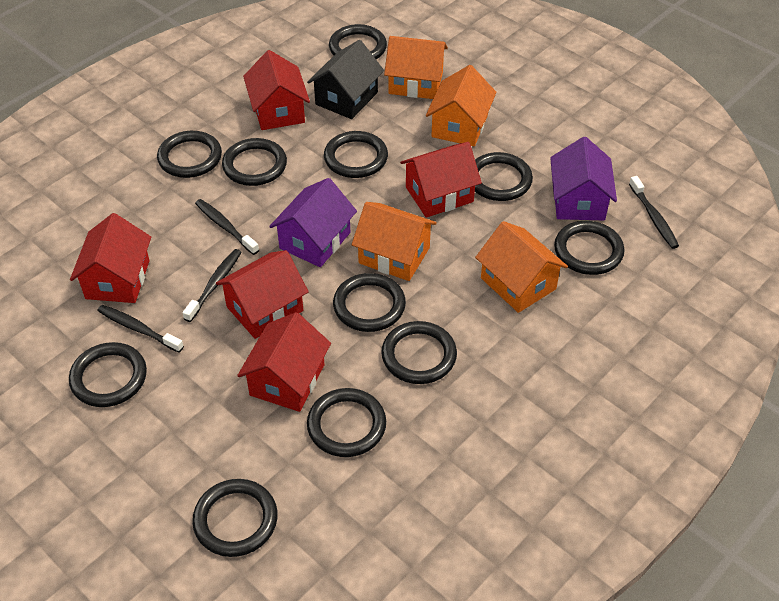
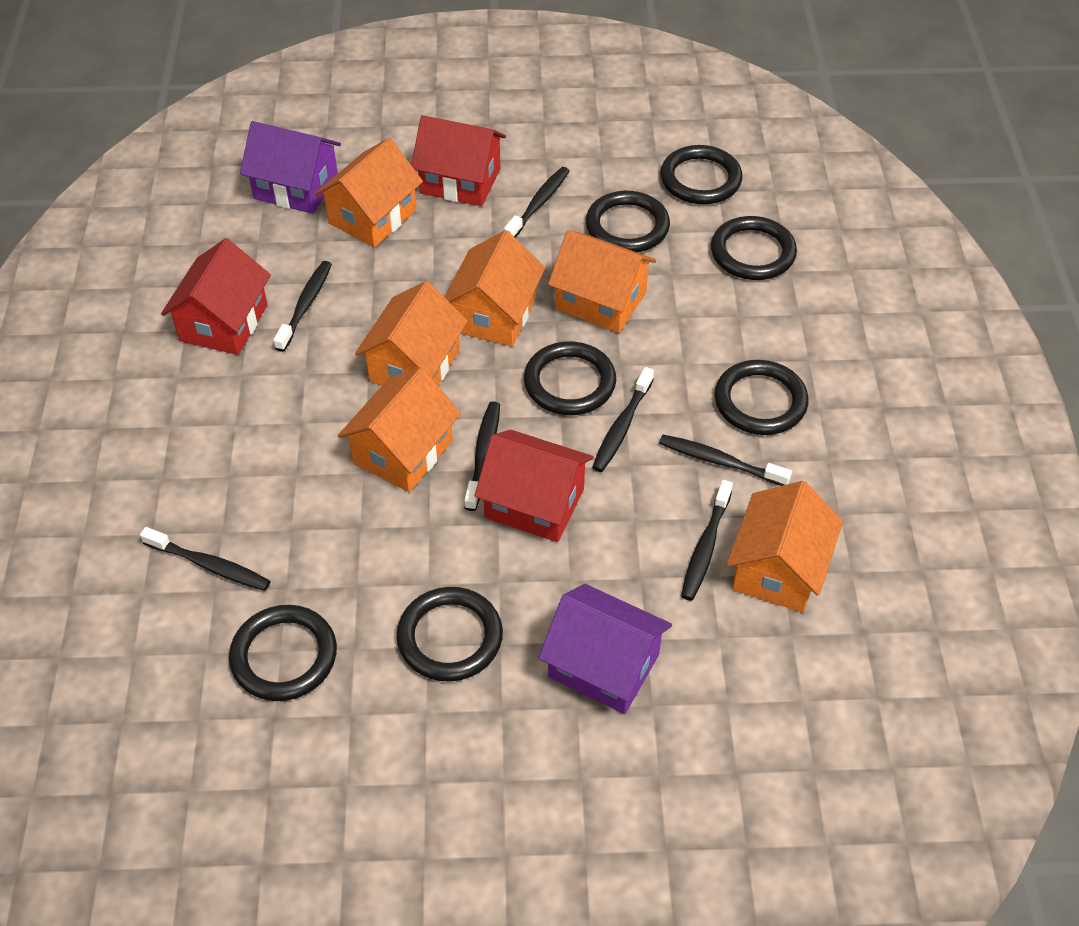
black house: 1 -> 0
black ring: 11 -> 7
black toothbrush: 4 -> 7
orange house: 4 -> 6
red house: 5 -> 3

